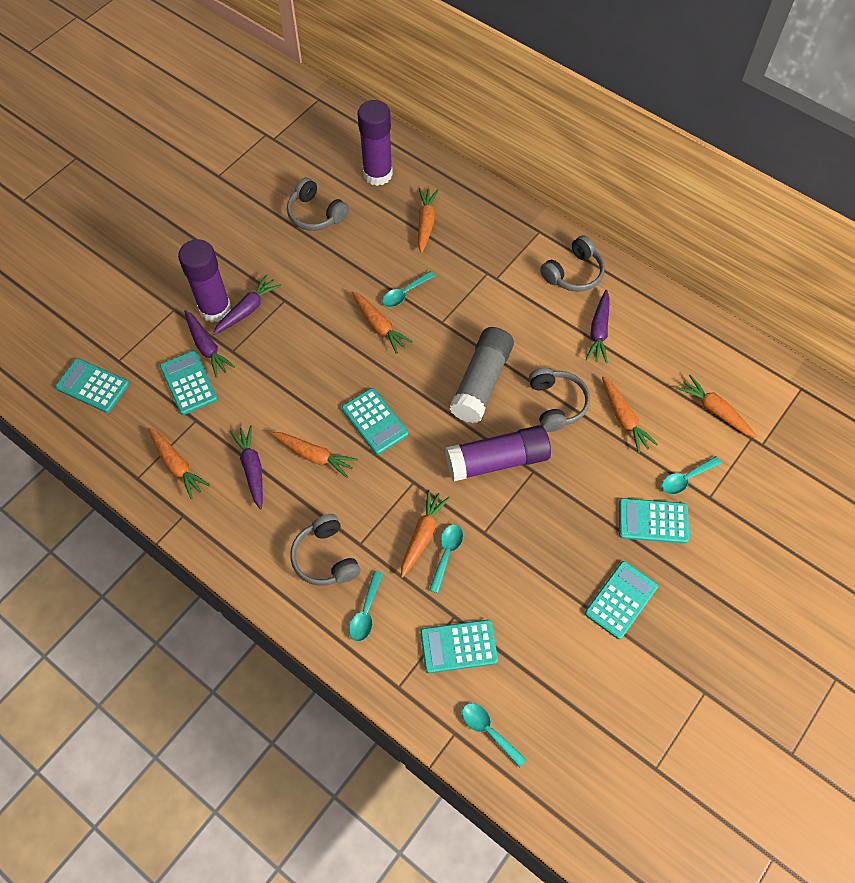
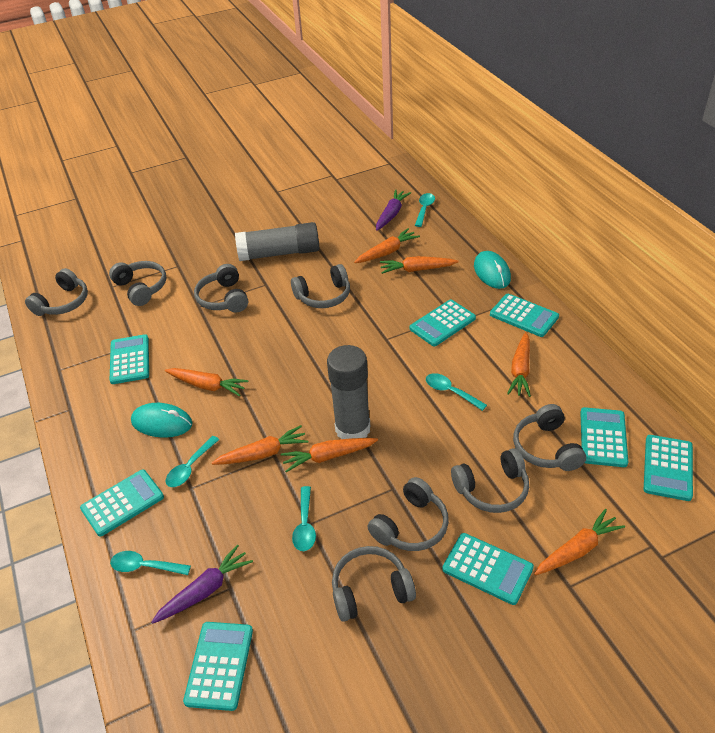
grey glue stick: 1 -> 2
grey headphones: 4 -> 8
purple carrot: 4 -> 2
purple glue stick: 3 -> 0
turquoise calculator: 6 -> 8
turquoise mouse: 0 -> 2

